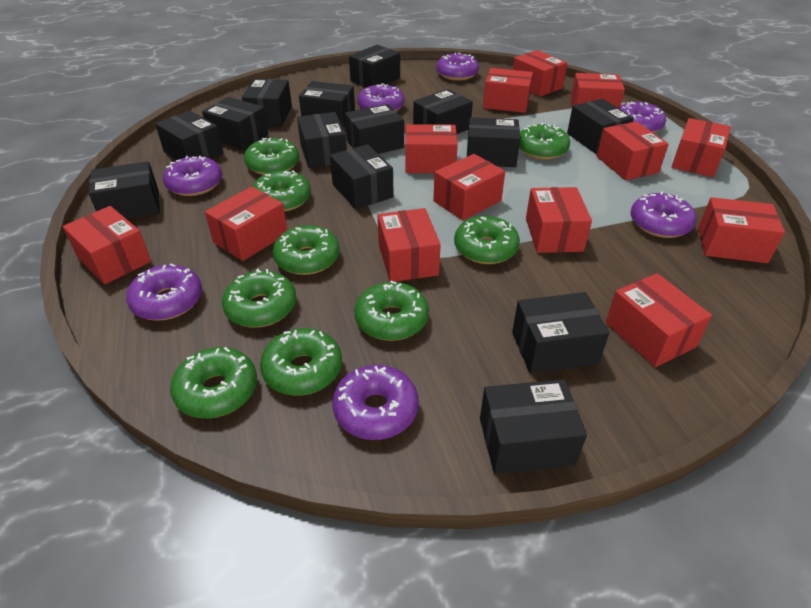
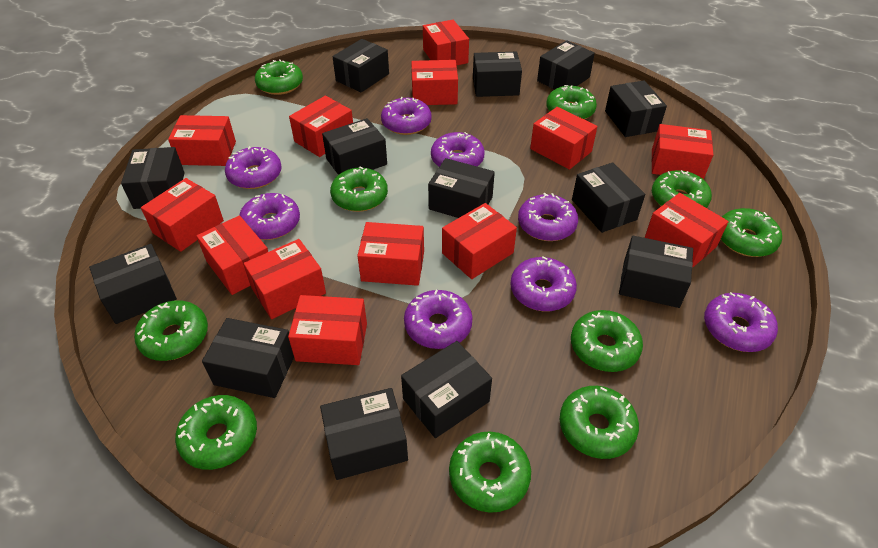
black box: 14 -> 13
green donut: 9 -> 10
purple donut: 7 -> 8

